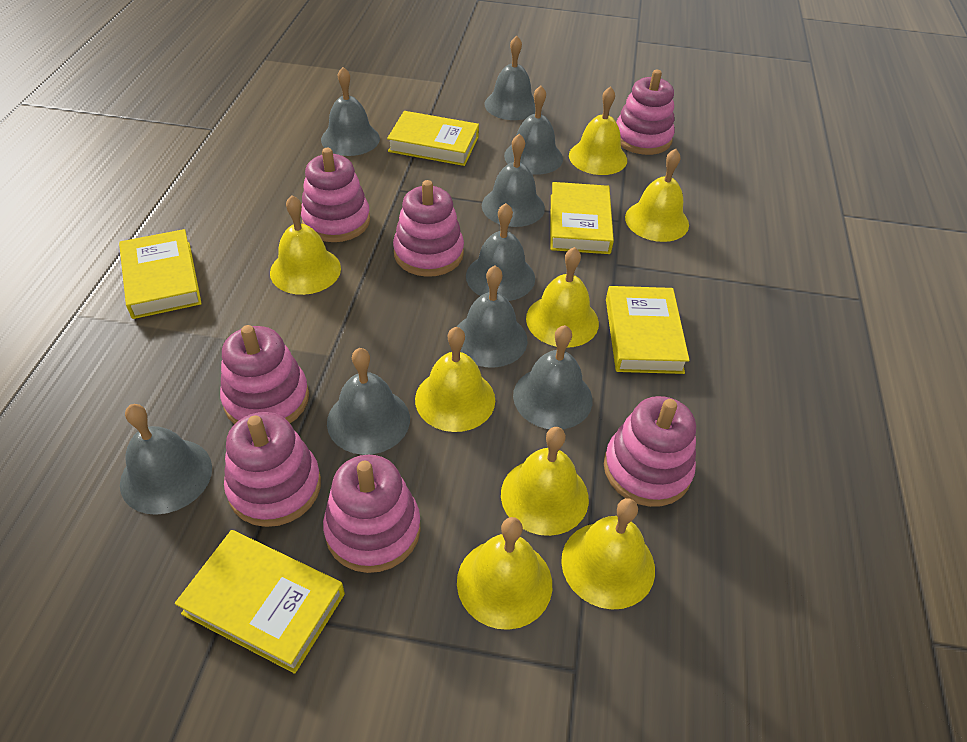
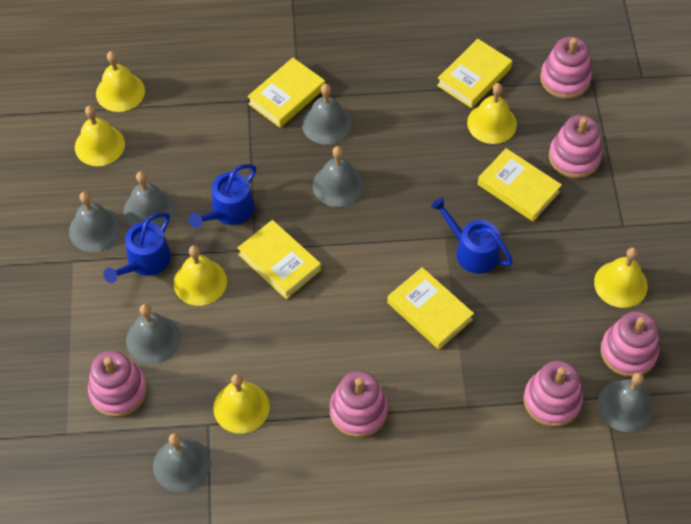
blue watering can: 0 -> 3
grey bell: 9 -> 7
pink stacking toy: 7 -> 6
yellow bell: 8 -> 6

